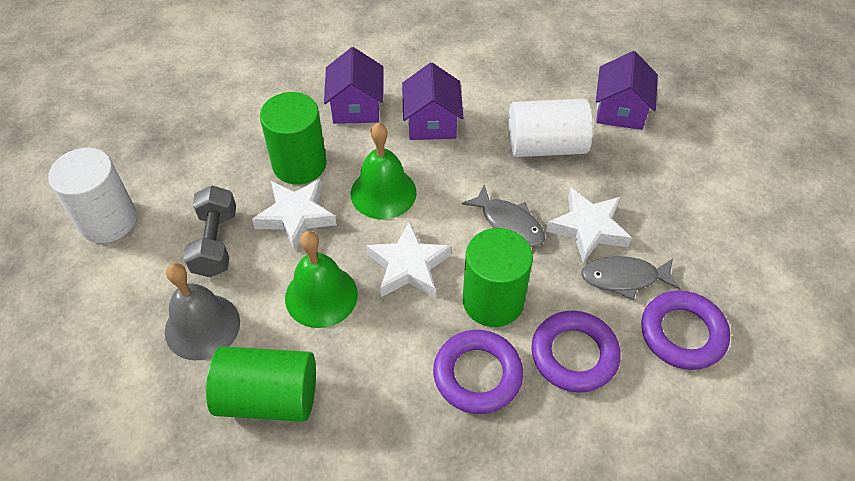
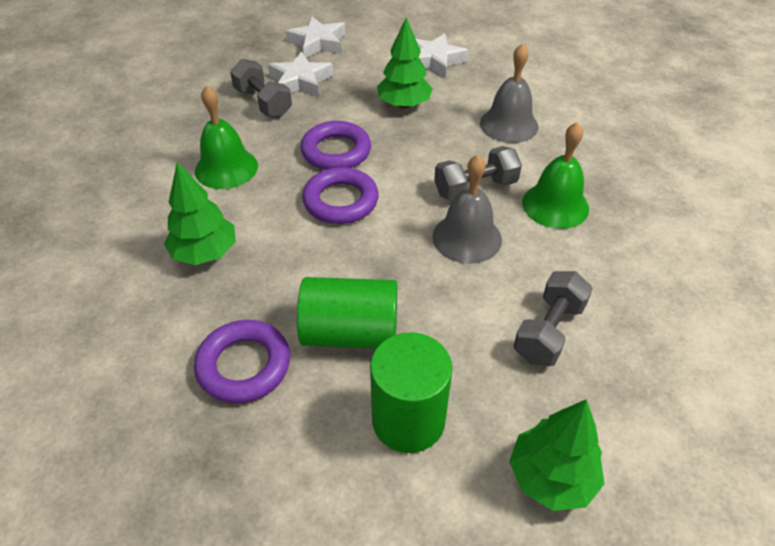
green cylinder: 3 -> 2
green tree: 0 -> 3
grey bell: 1 -> 2
grey dumbbell: 1 -> 3
grey fish: 2 -> 0
purple house: 3 -> 0
white cylinder: 2 -> 0

